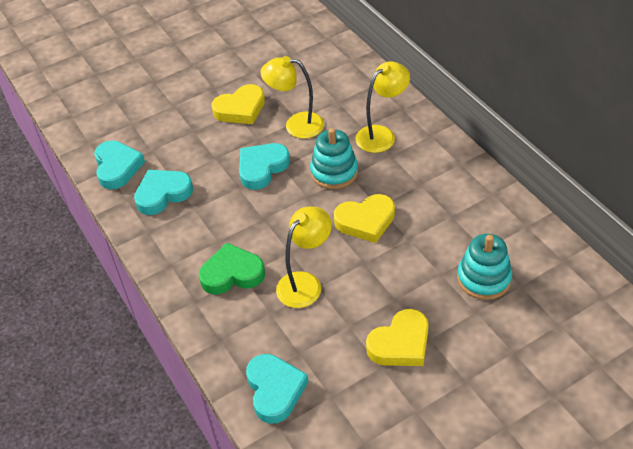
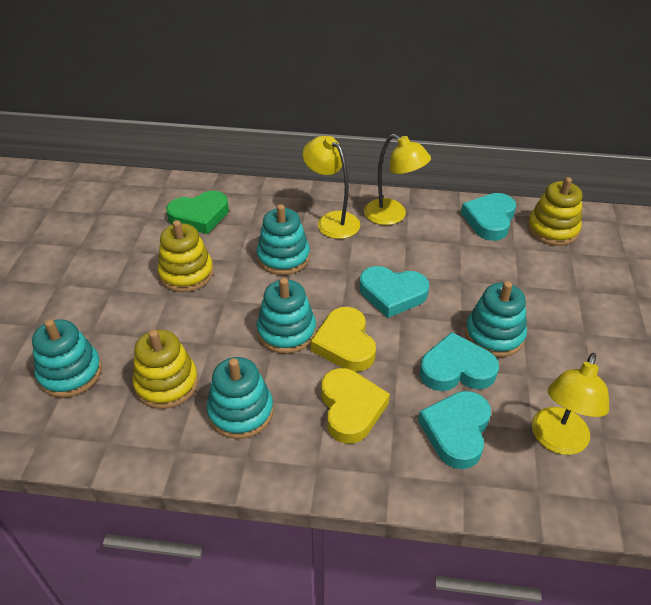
turquoise stacking toy: 2 -> 5
yellow heart: 3 -> 2
yellow stacking toy: 0 -> 3

